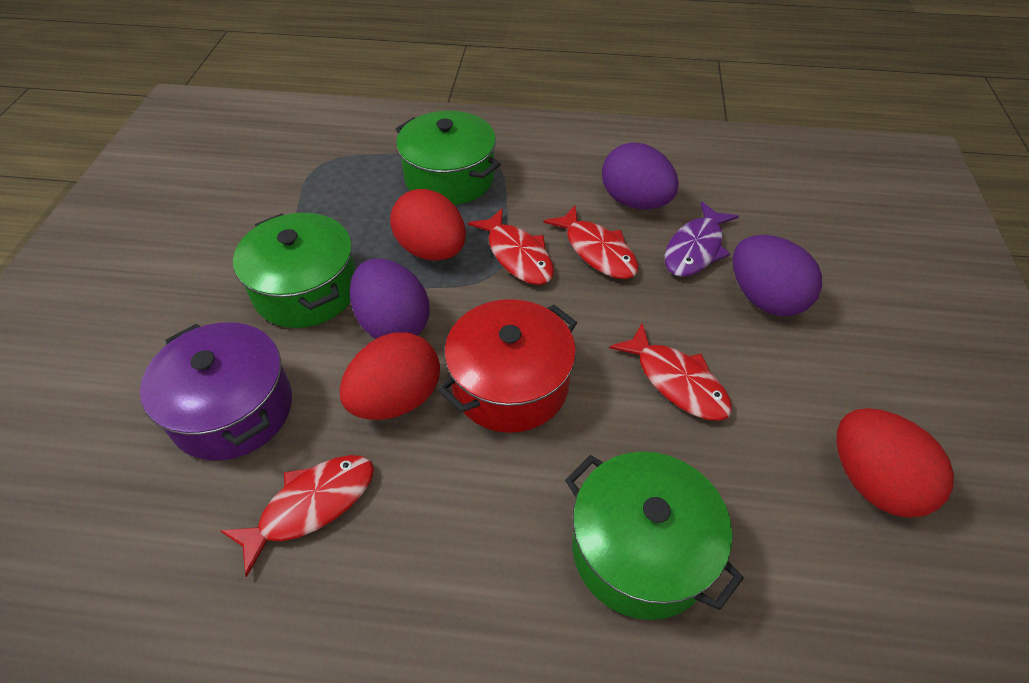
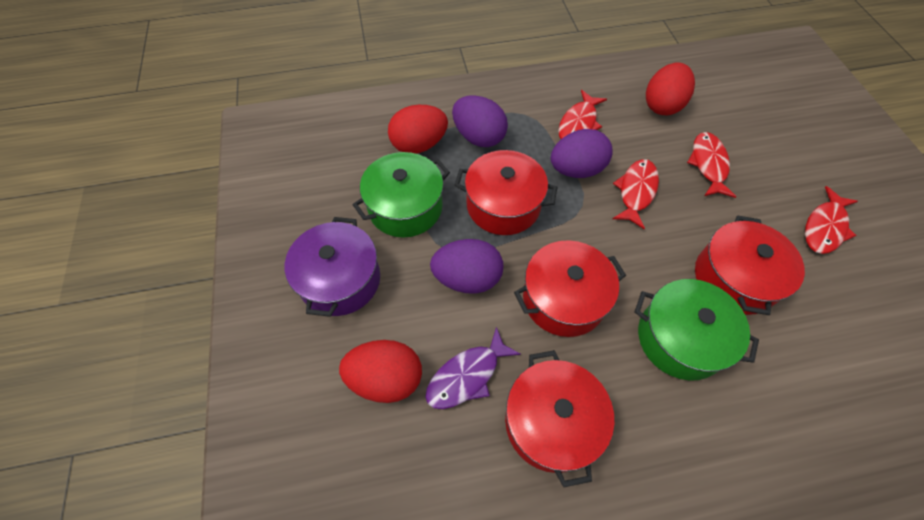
green pot: 3 -> 2
red pot: 1 -> 4

